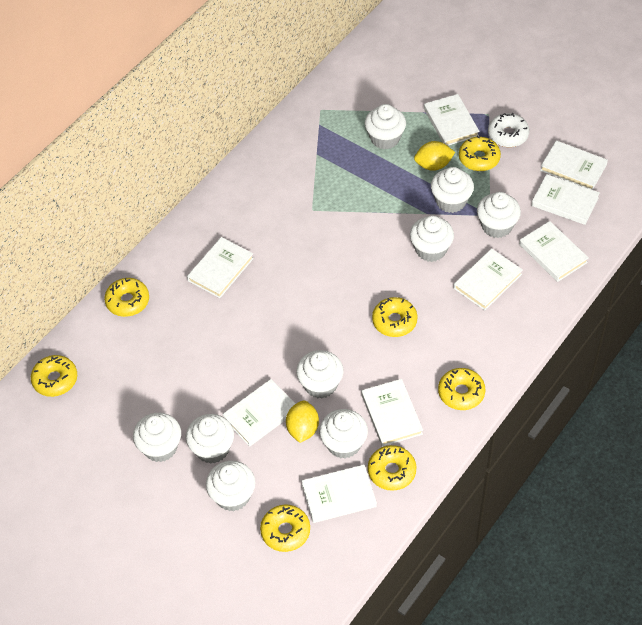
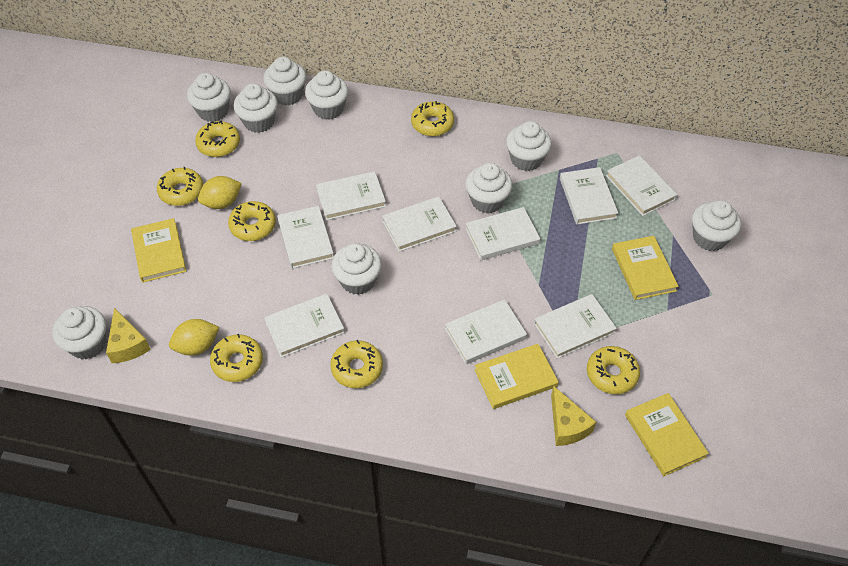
white donut: 1 -> 0
yellow book: 0 -> 4
yellow cheese: 0 -> 2

